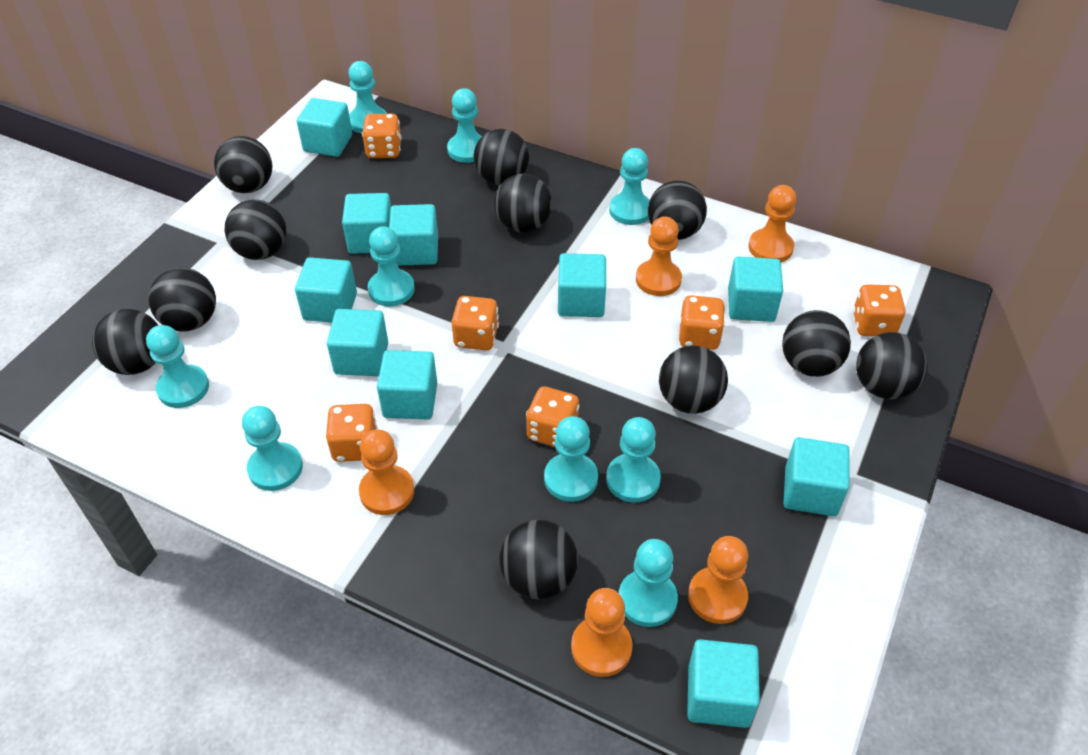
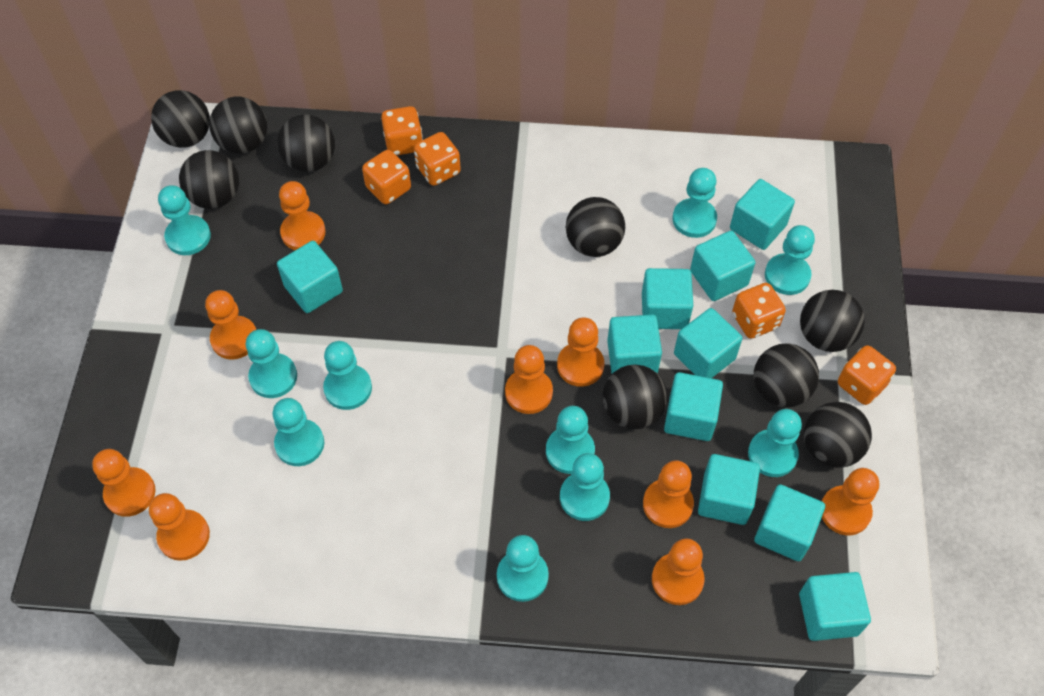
black ball: 11 -> 9
orange dice: 6 -> 5
orange pawn: 5 -> 9
turquoise pawn: 9 -> 10

